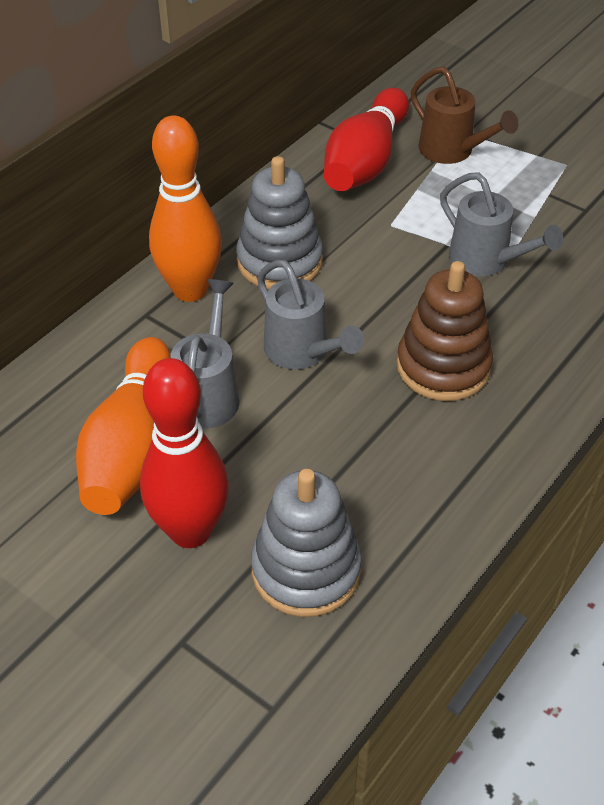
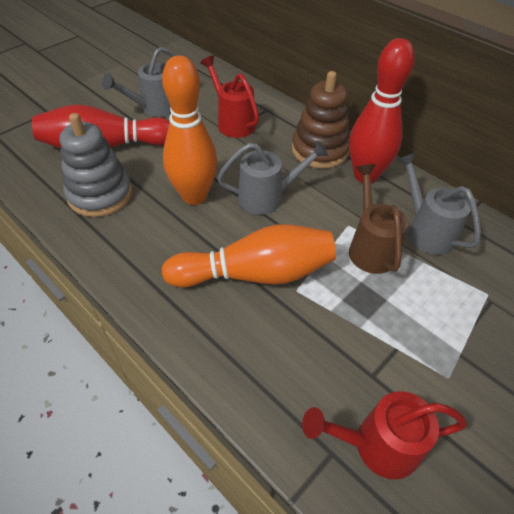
grey stacking toy: 2 -> 1
red watering can: 0 -> 2

